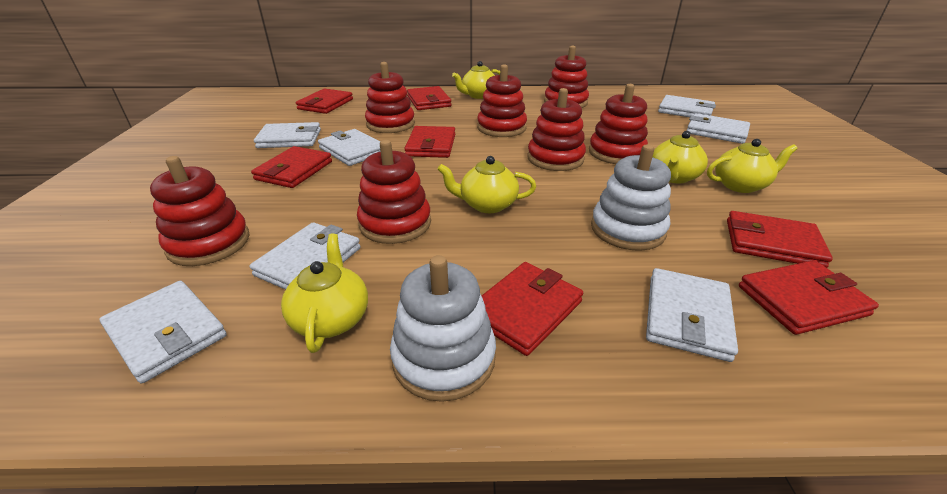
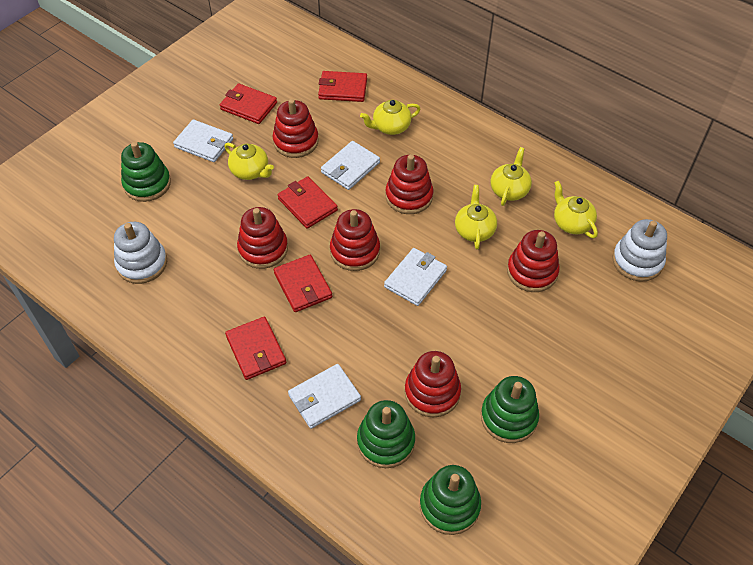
green stacking toy: 0 -> 4
red stacking toy: 7 -> 6
red wallet: 7 -> 5
white wallet: 7 -> 4

